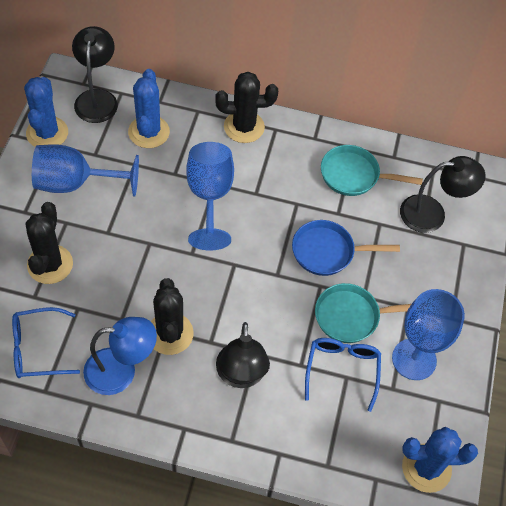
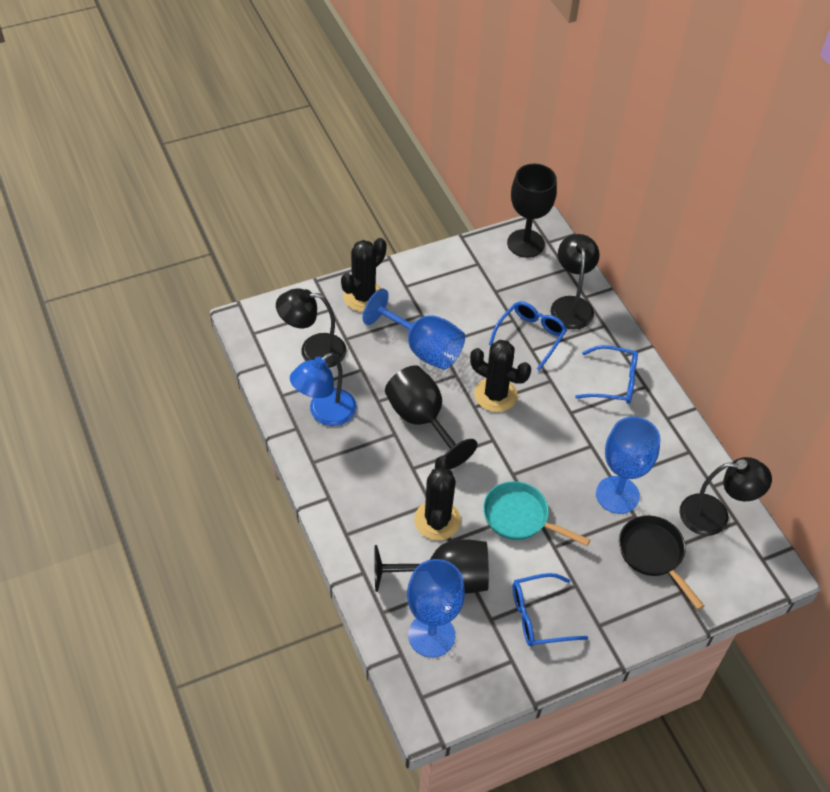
black goblet: 0 -> 3
black pan: 0 -> 1
blue cactus: 3 -> 0
blue glasses: 2 -> 3
blue pan: 1 -> 0
turquoise pan: 2 -> 1

